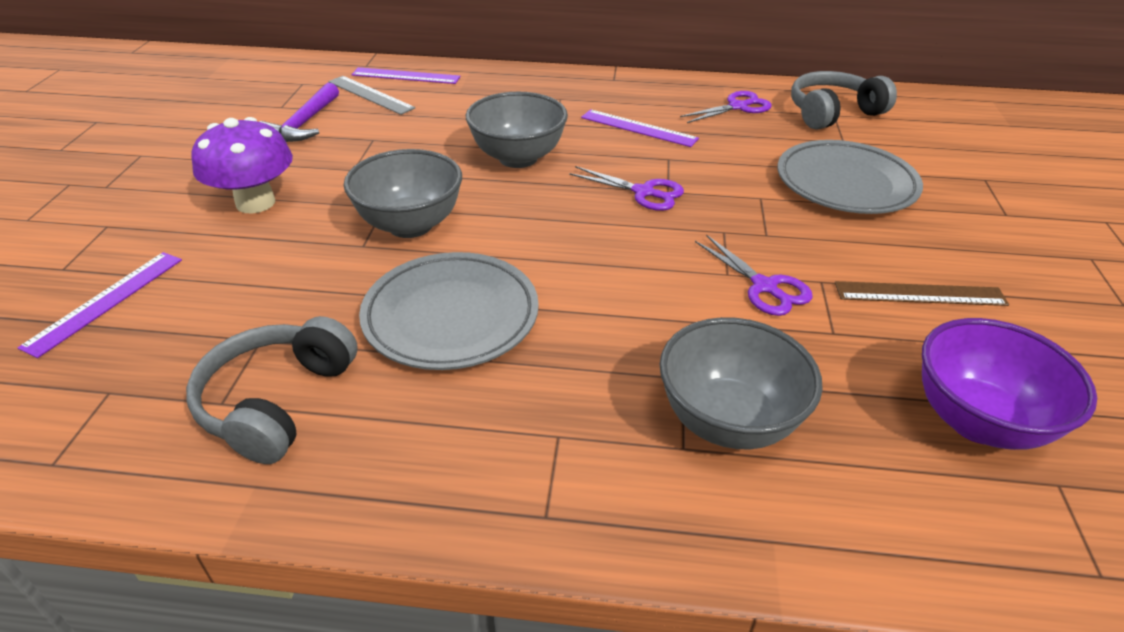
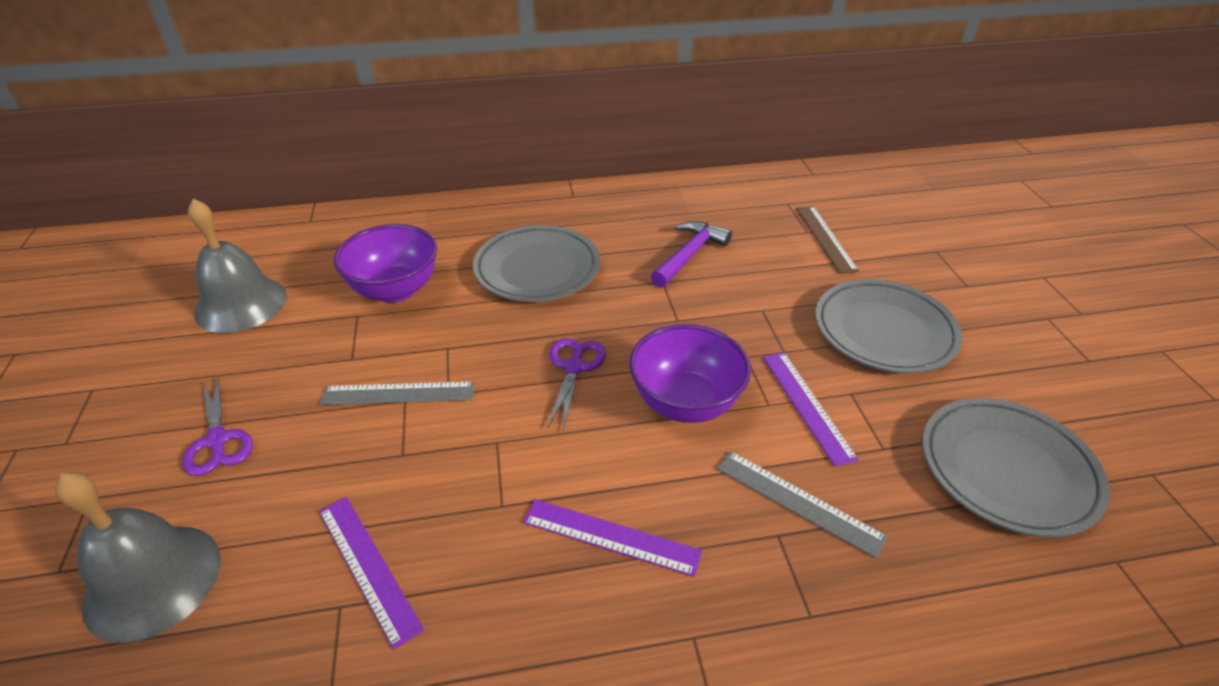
grey bell: 0 -> 2
grey bowl: 3 -> 0
grey headphones: 2 -> 0
grey plate: 2 -> 3
grey ruler: 1 -> 2
purple bowl: 1 -> 2
purple mushroom: 1 -> 0
purple scissors: 3 -> 2

